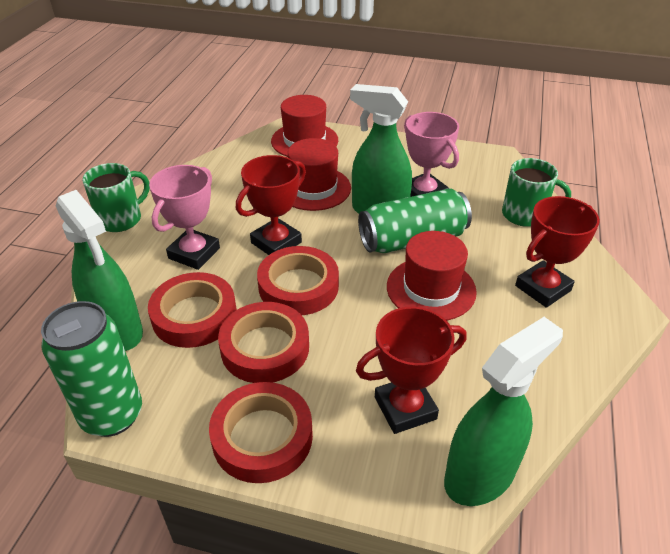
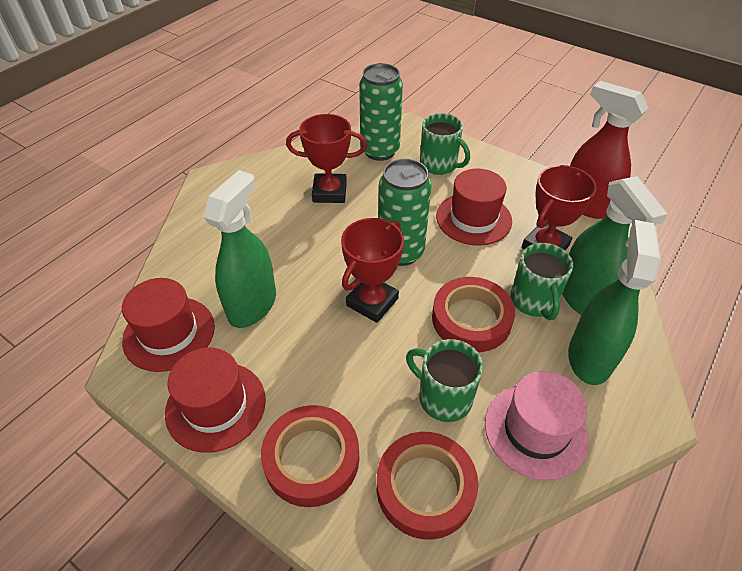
green mug: 2 -> 3
pink hat: 0 -> 1
pink trophy: 2 -> 0
red spray bottle: 0 -> 1
red tape: 4 -> 3

